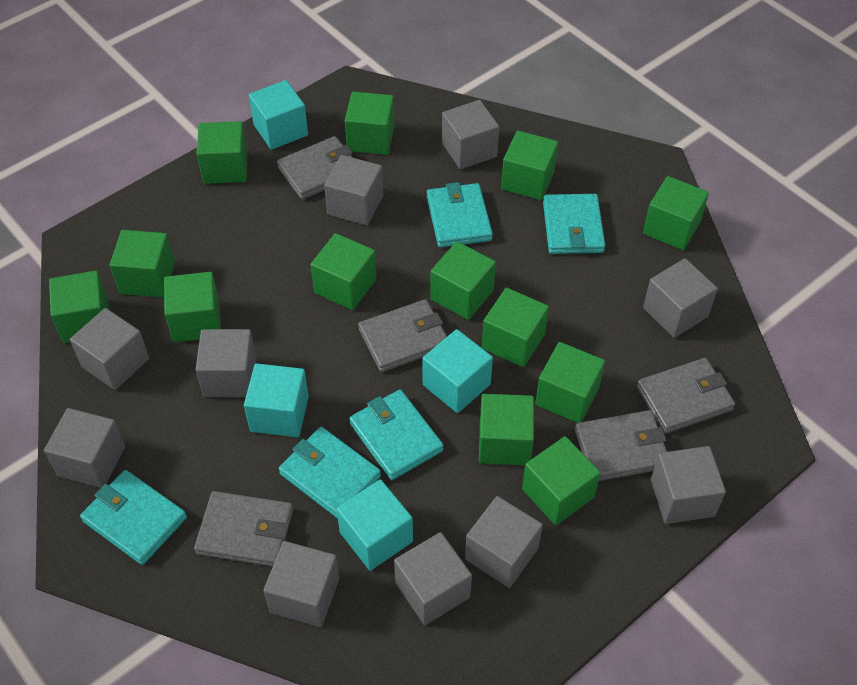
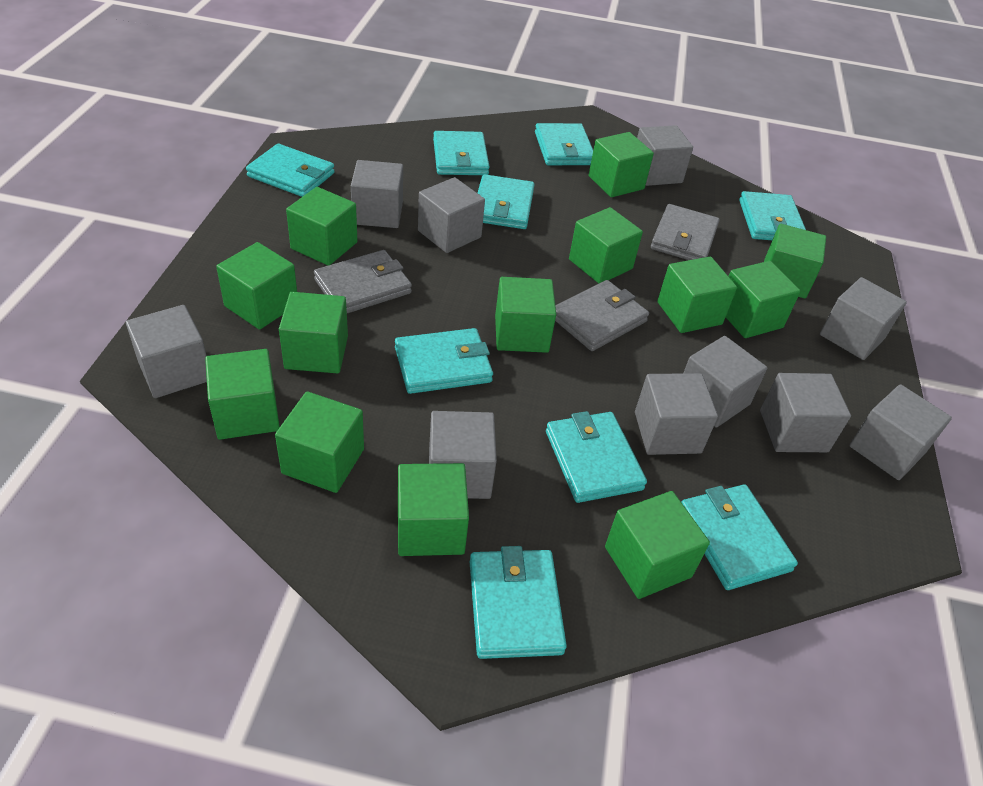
grey wallet: 5 -> 3
turquoise cube: 4 -> 0
turquoise wallet: 5 -> 9

